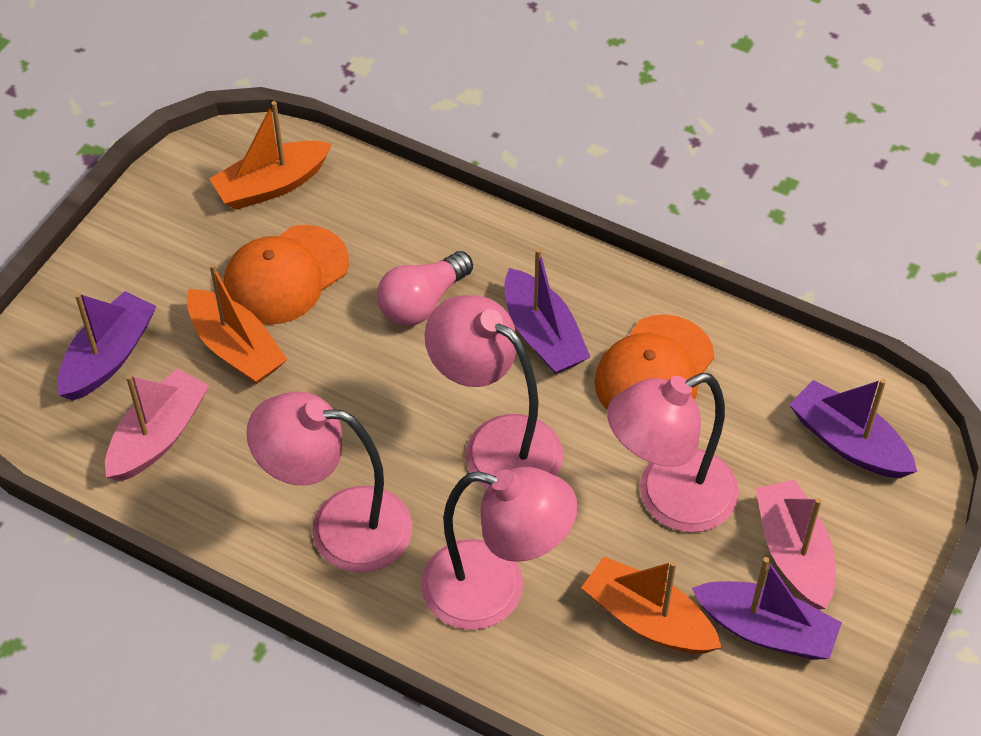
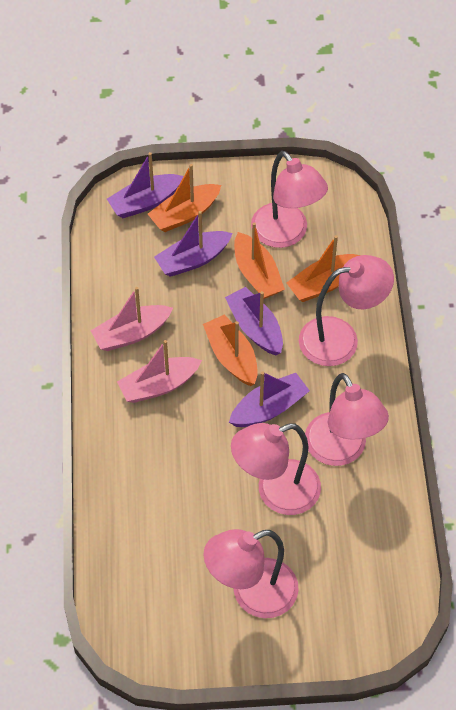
orange boat: 3 -> 4
orange cap: 2 -> 0
pink lamp: 4 -> 5
pink light bulb: 1 -> 0

